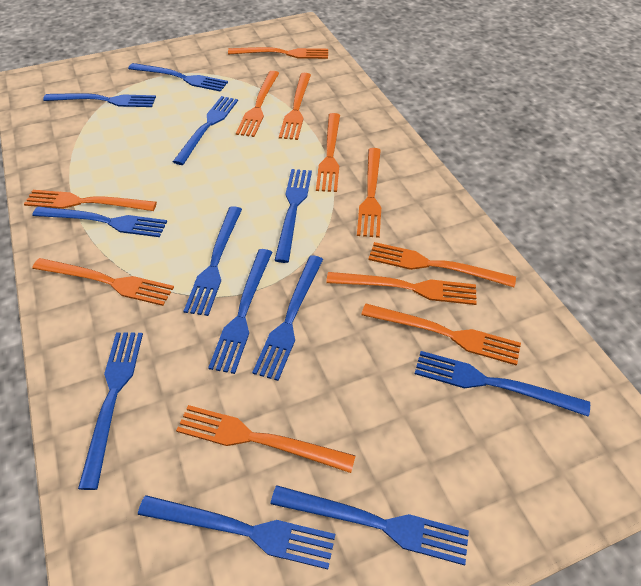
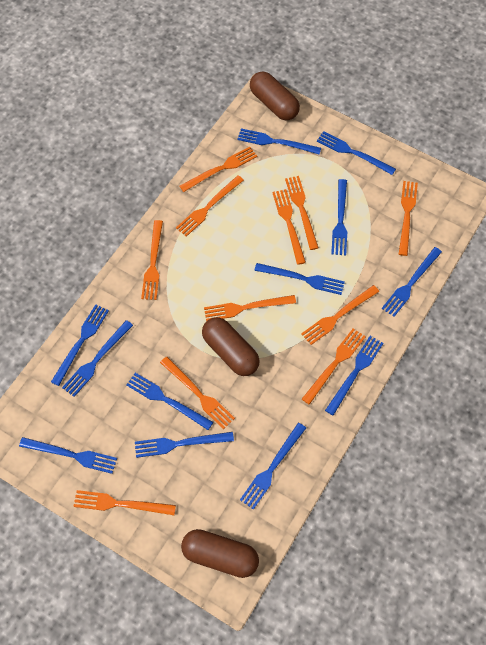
brown capsule: 0 -> 3

